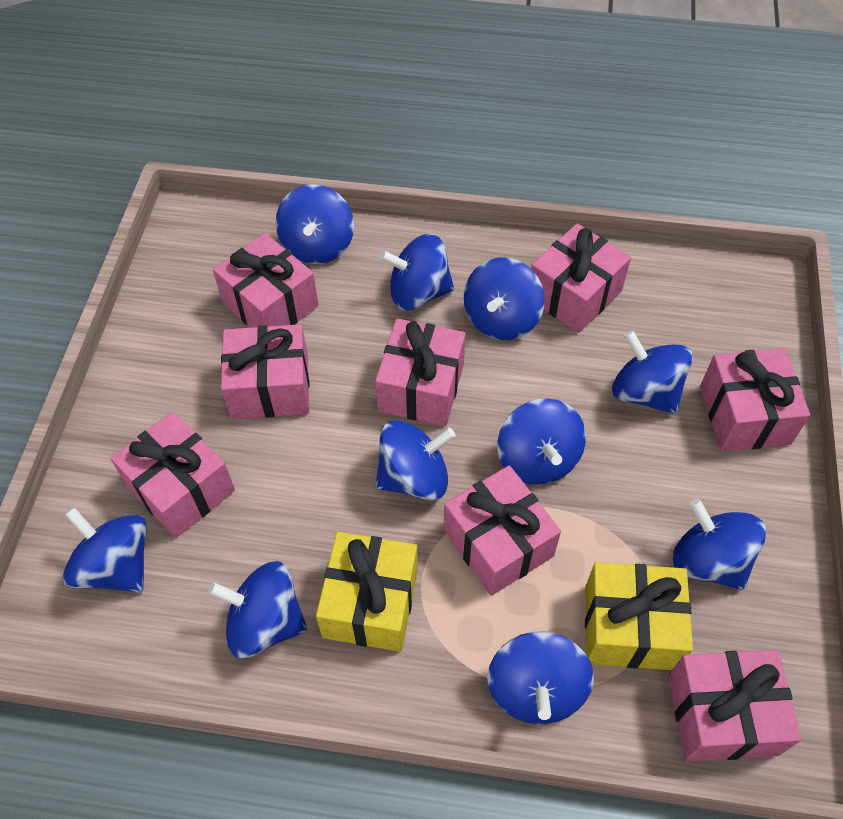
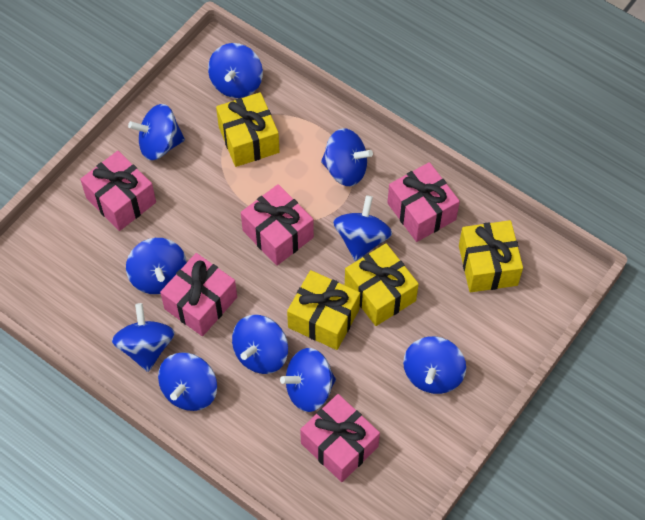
pink gift: 8 -> 5
yellow gift: 2 -> 4

